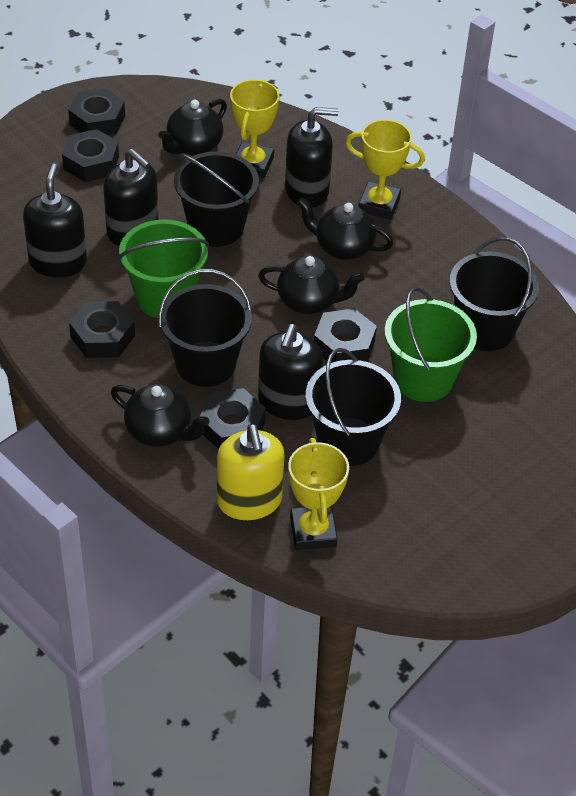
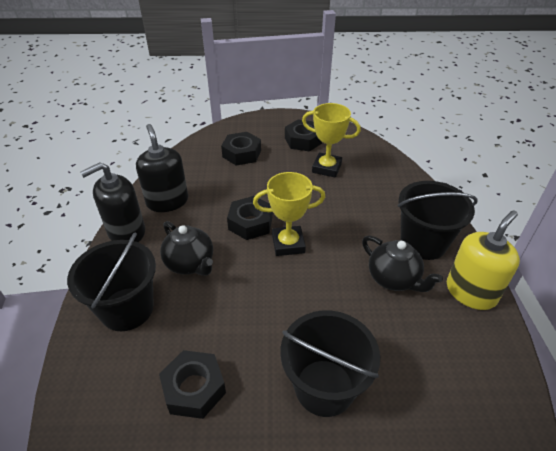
black bucket: 4 -> 3
black nut: 5 -> 4
black soap dispenser: 4 -> 2
black teapot: 4 -> 2
green bucket: 2 -> 0
yellow trophy: 3 -> 2

